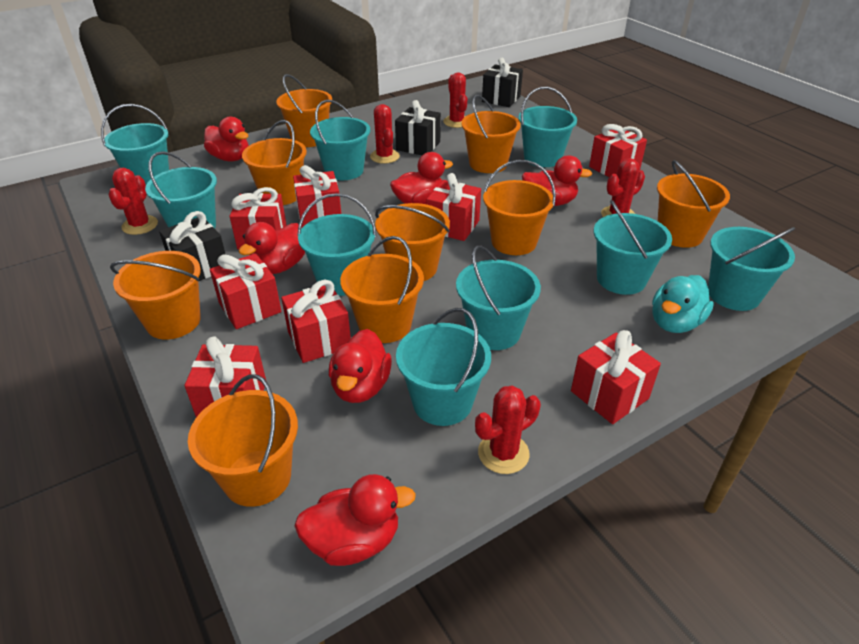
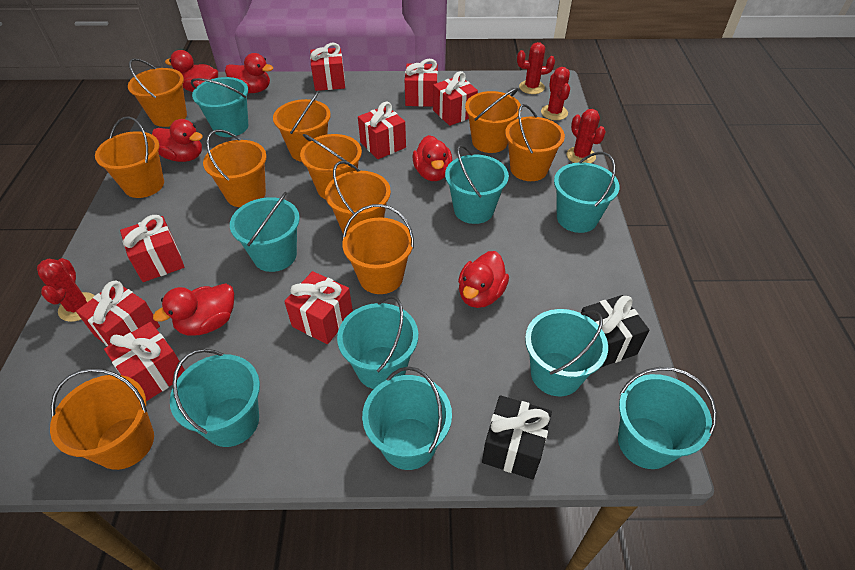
black gift: 3 -> 2
orange bucket: 9 -> 10
red cactus: 5 -> 4
turquoise duck: 1 -> 0

